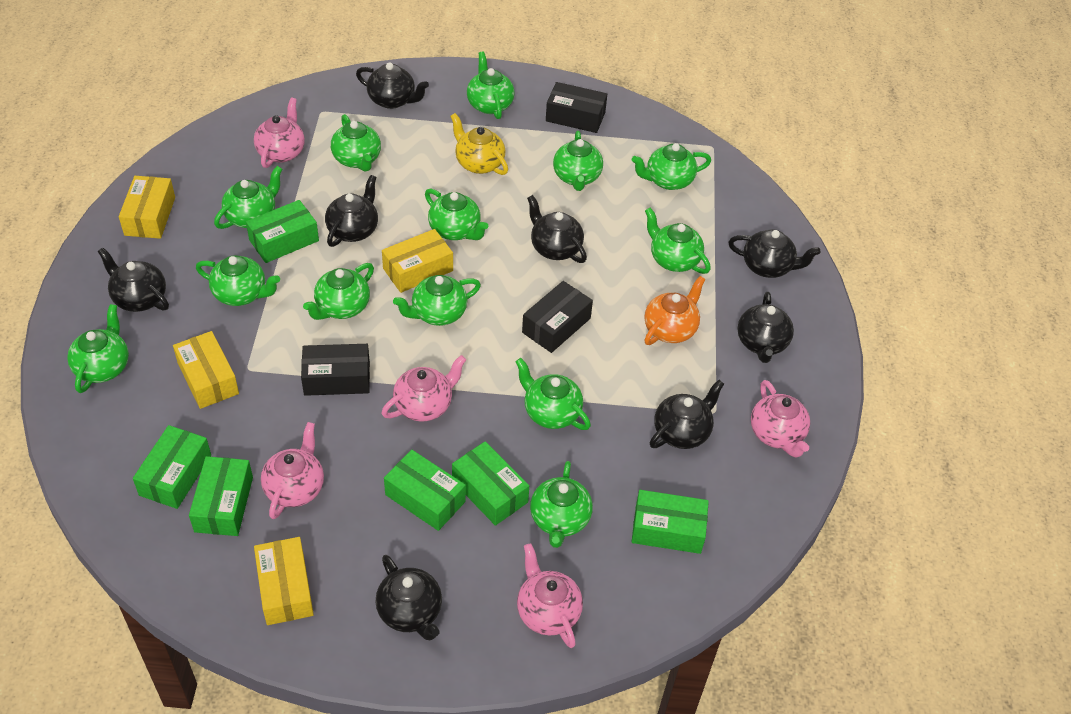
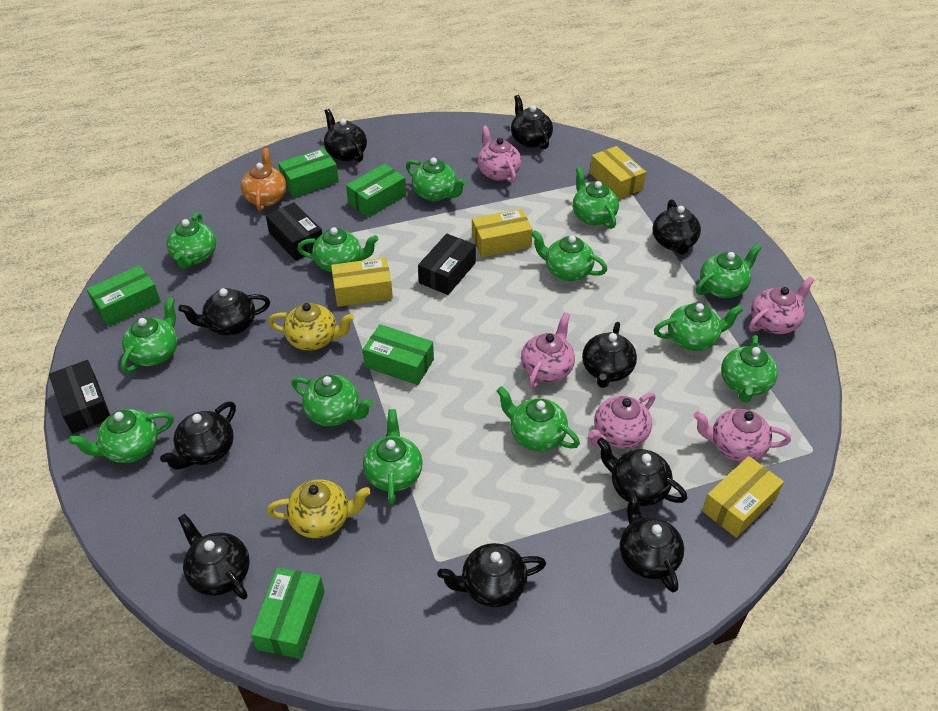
black teapot: 8 -> 10
green box: 6 -> 5
yellow teapot: 1 -> 2

